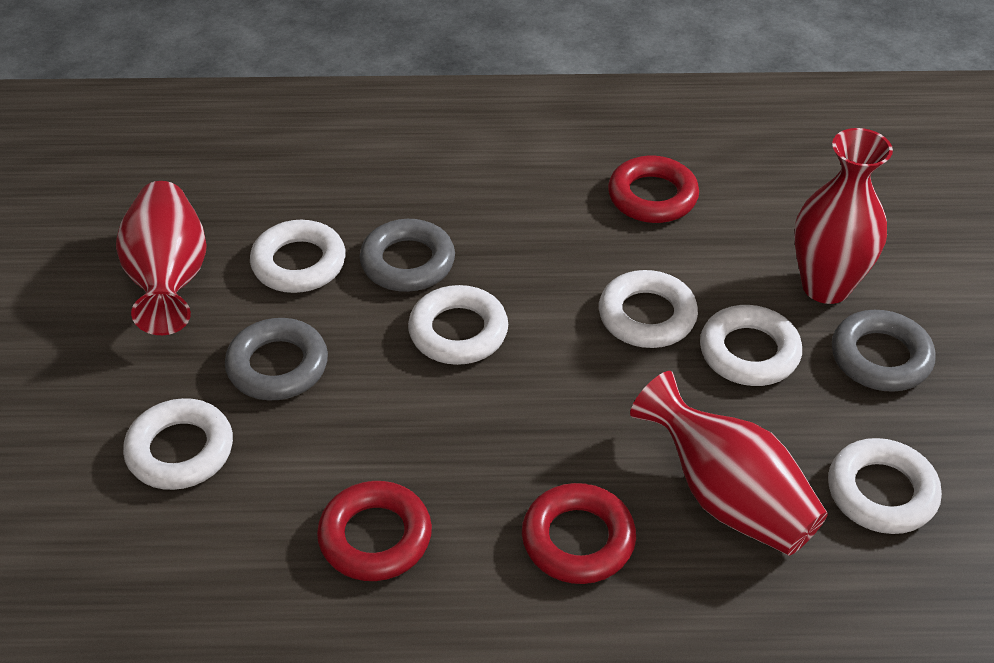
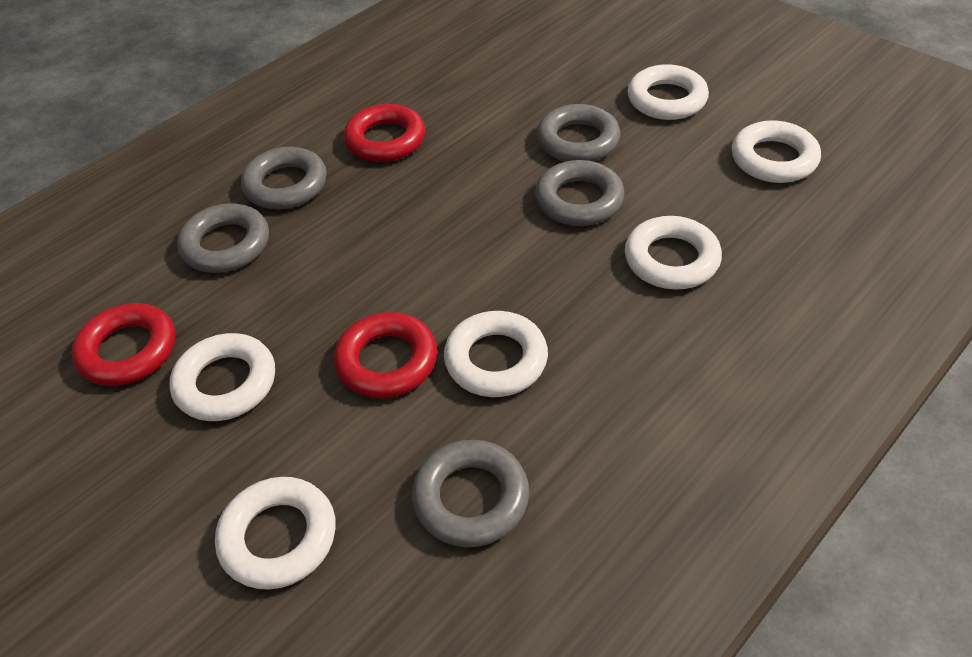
grey ring: 3 -> 5
red vase: 3 -> 0

